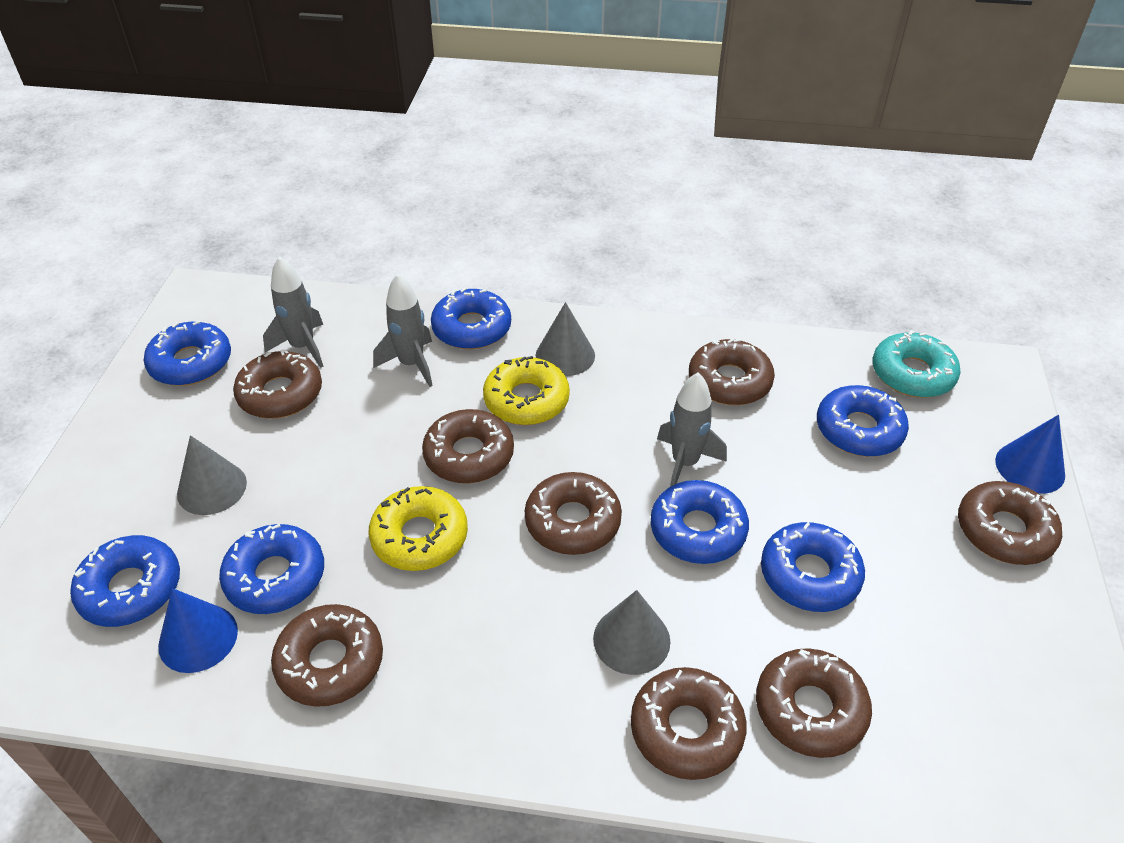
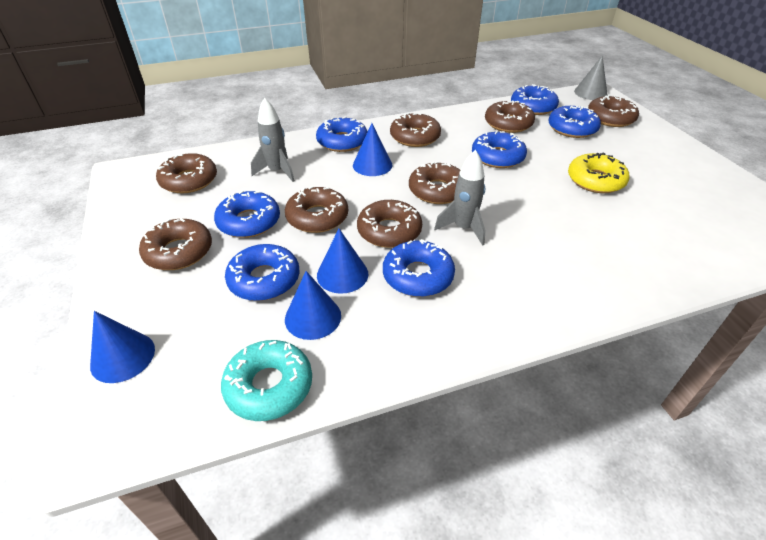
blue cone: 2 -> 4
grey cone: 3 -> 1
grey rocket: 3 -> 2
yellow donut: 2 -> 1

